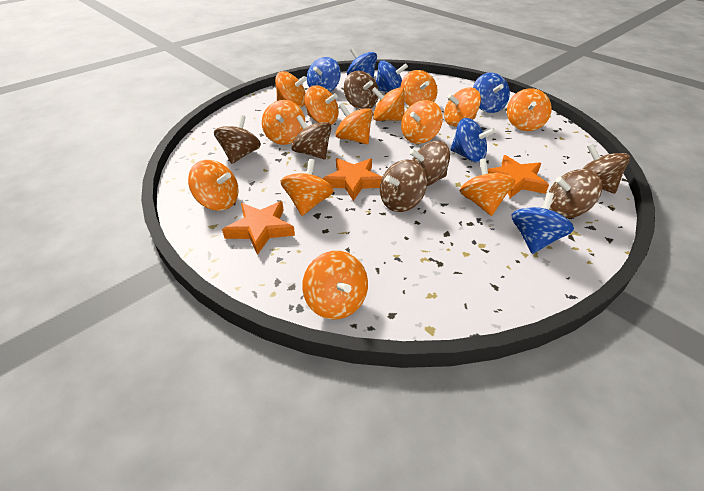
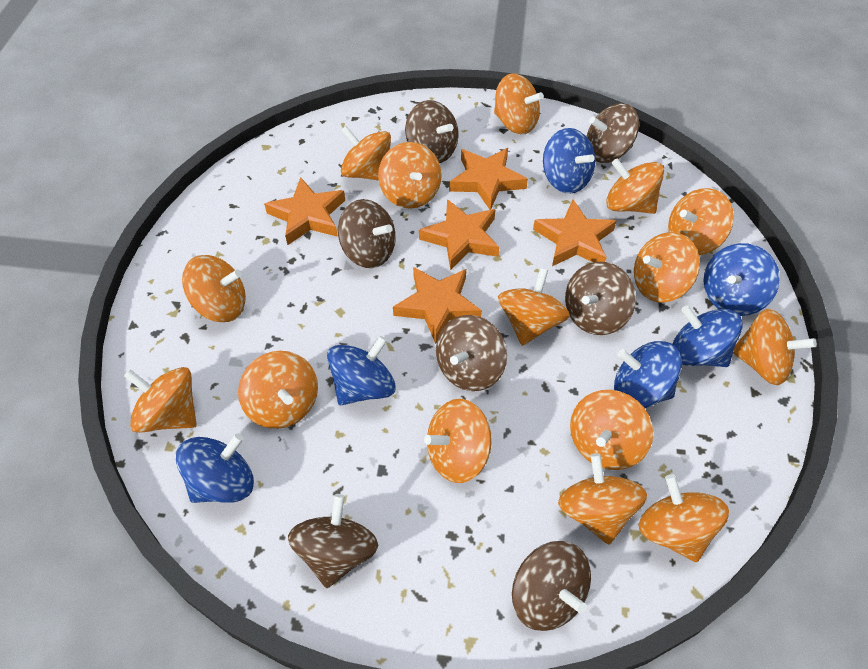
orange spinning top: 13 -> 15
orange star: 3 -> 5

